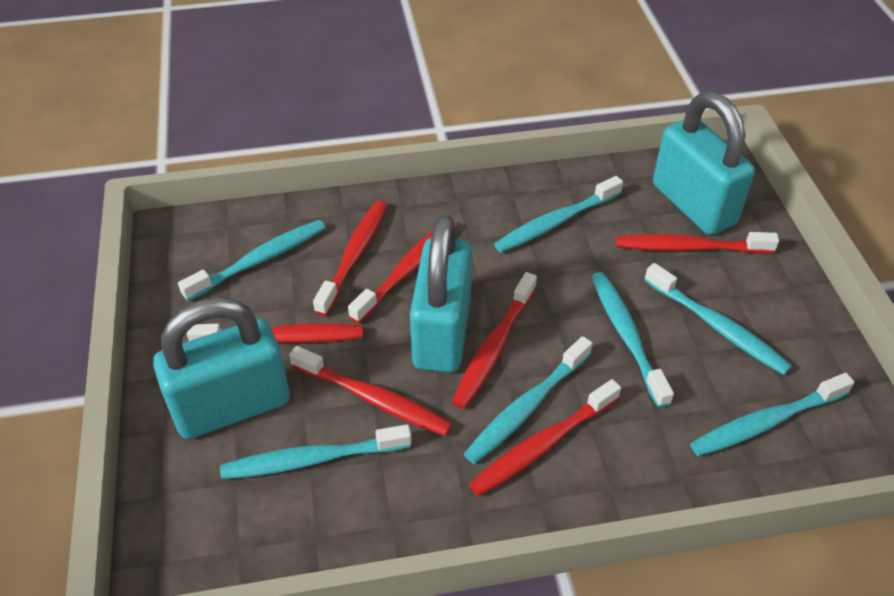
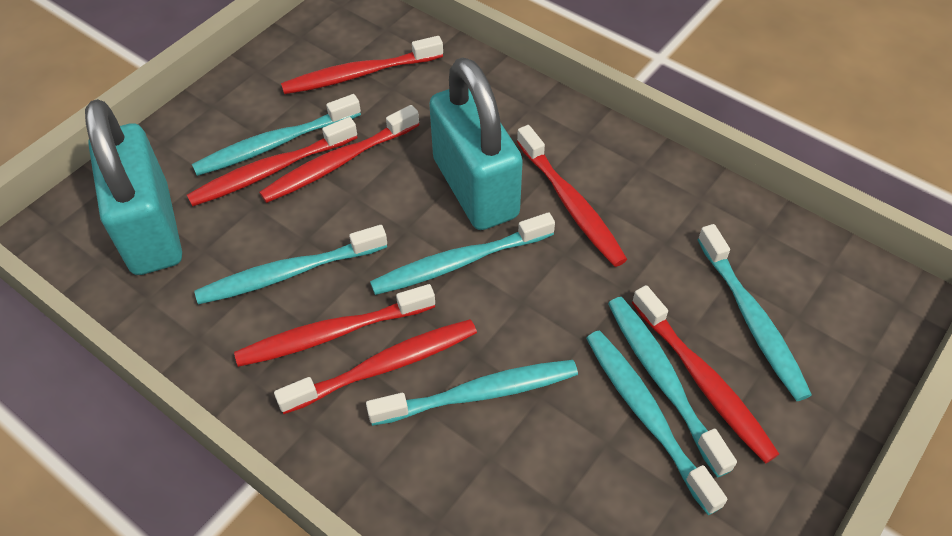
turquoise padlock: 3 -> 2

